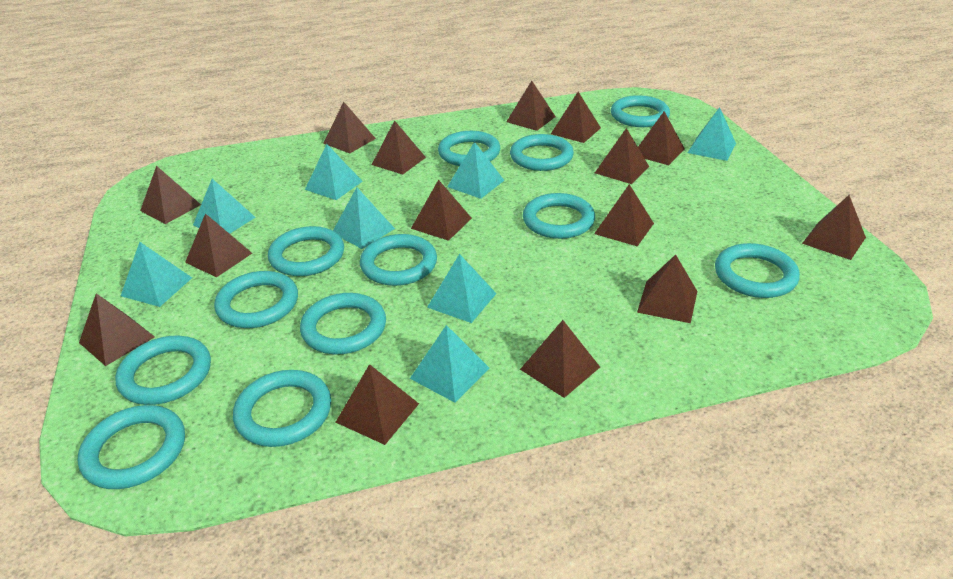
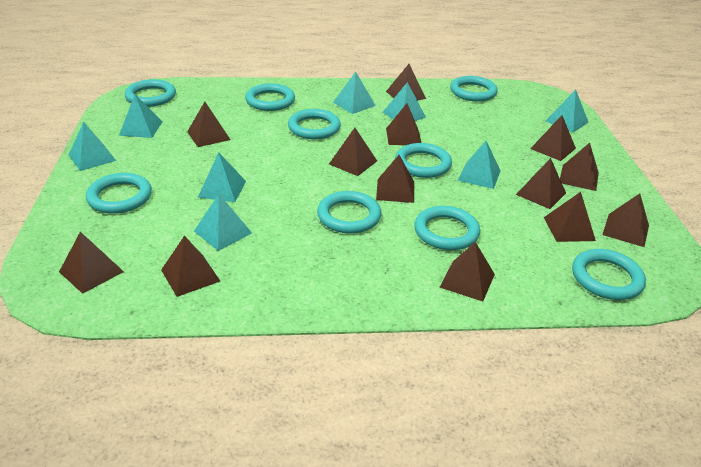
brown pyramid: 15 -> 13
turquoise ring: 12 -> 9

